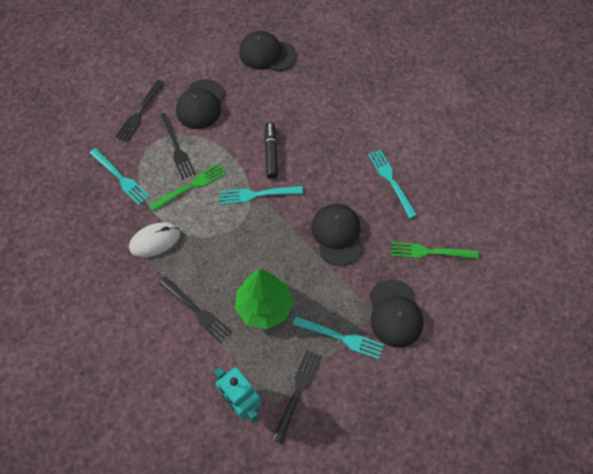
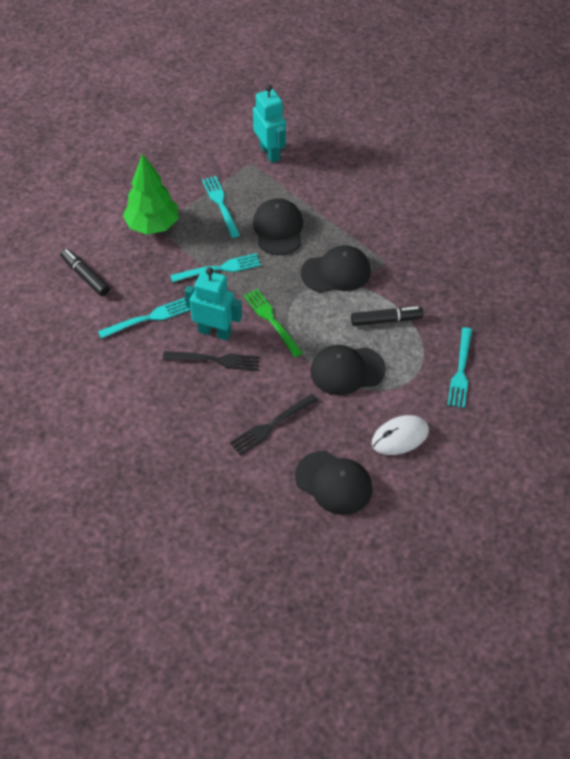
black fork: 4 -> 2
black marker: 1 -> 2
green fork: 2 -> 1
turquoise robot: 1 -> 2

